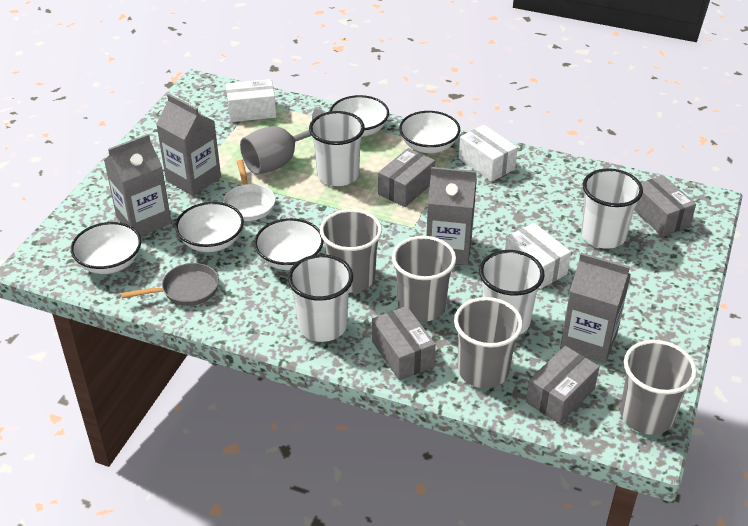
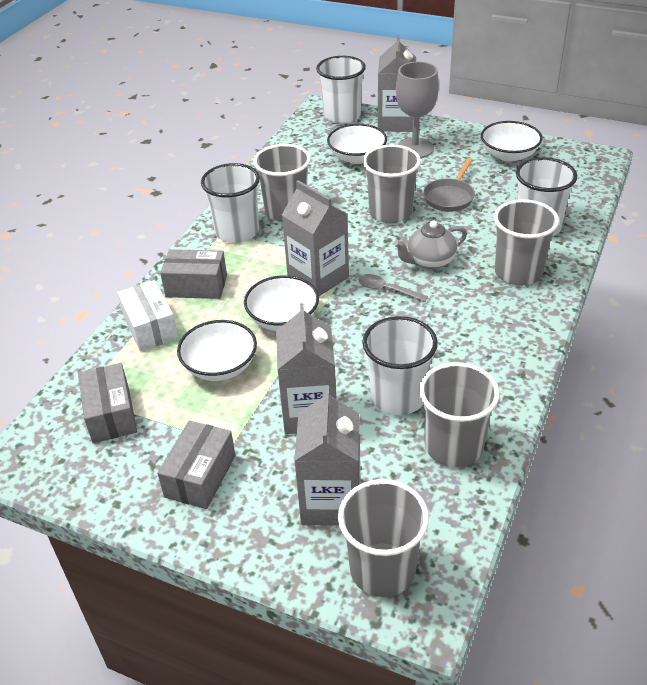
grey box: 4 -> 3
grey cup: 4 -> 5
grey spoon: 0 -> 1
grey teapot: 0 -> 1
white bowl: 5 -> 4
white box: 3 -> 1
white pan: 1 -> 0

